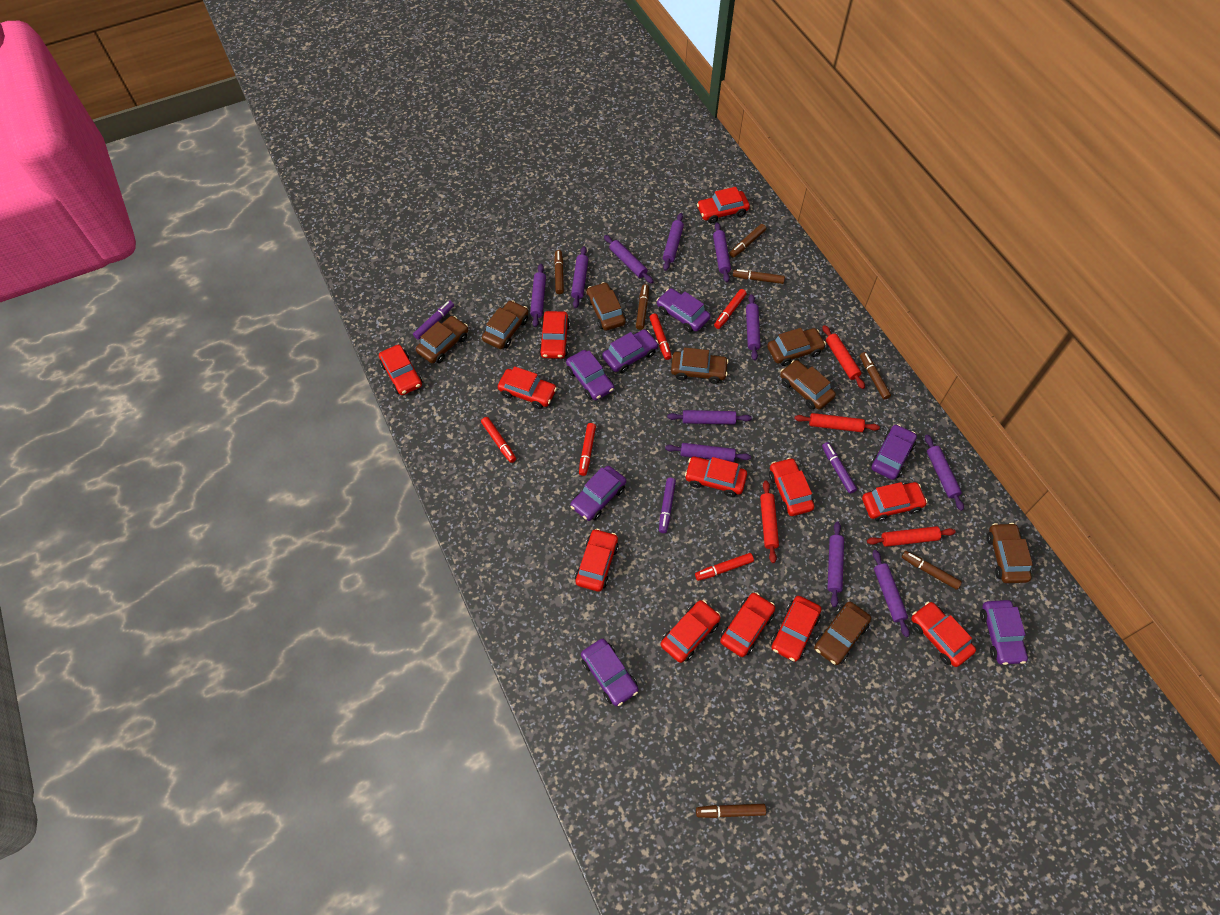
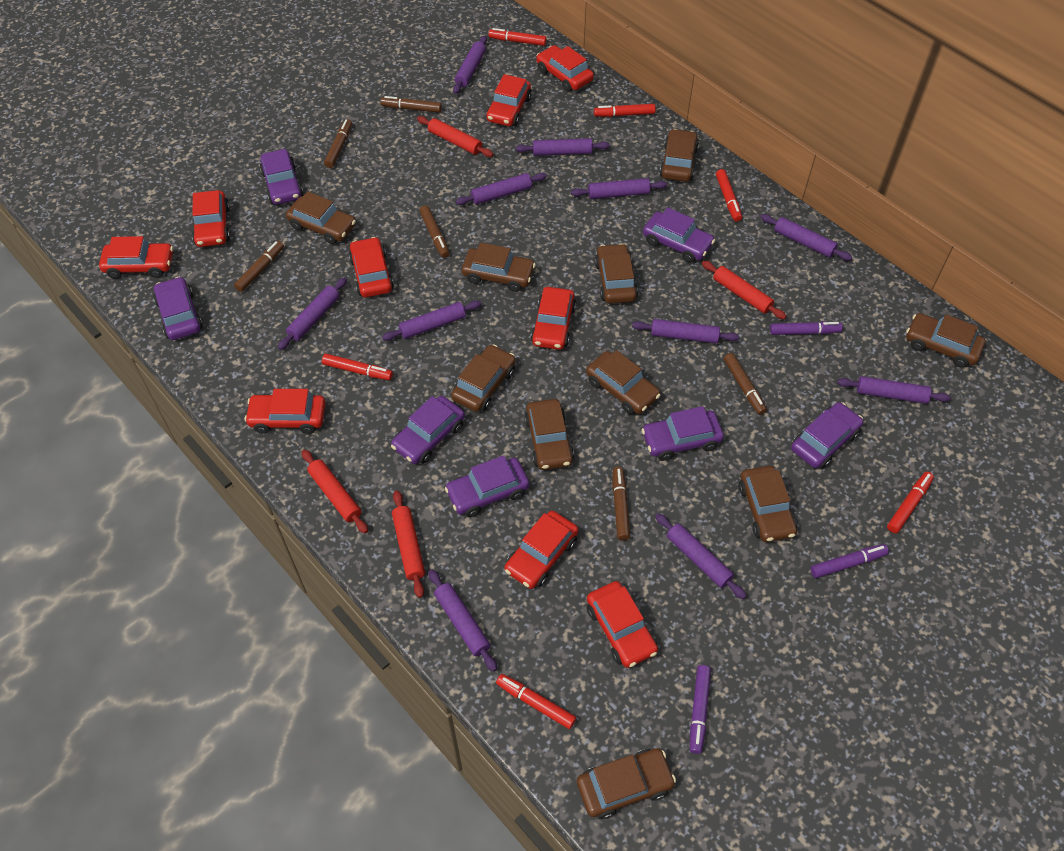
brown car: 8 -> 10
brown marker: 7 -> 6
red car: 12 -> 9
red marker: 5 -> 6

